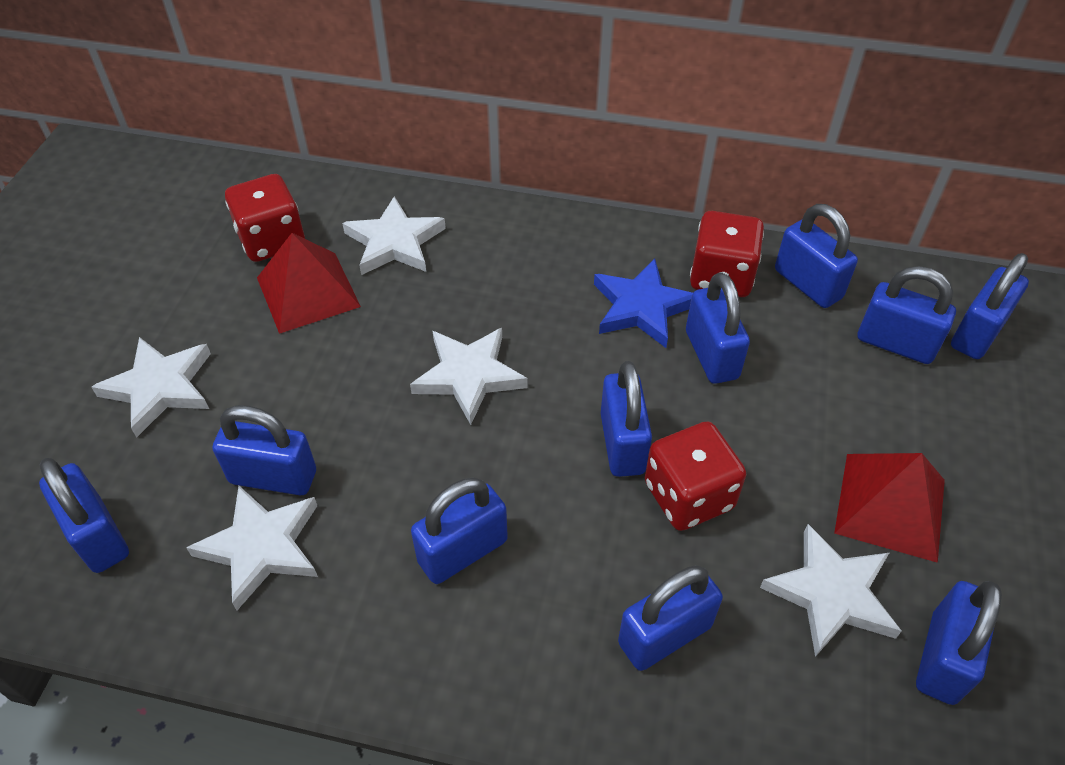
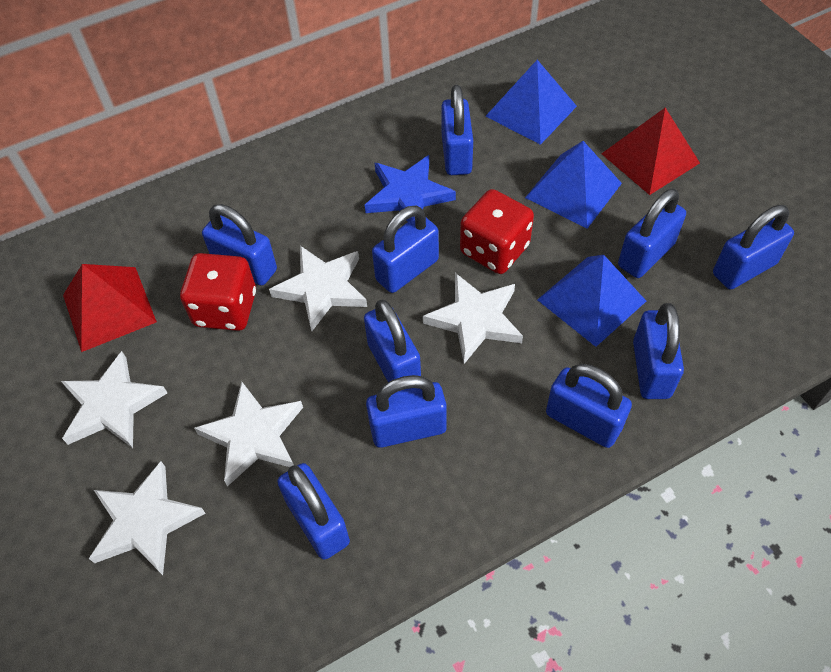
blue pyramid: 0 -> 3
red dice: 3 -> 2

